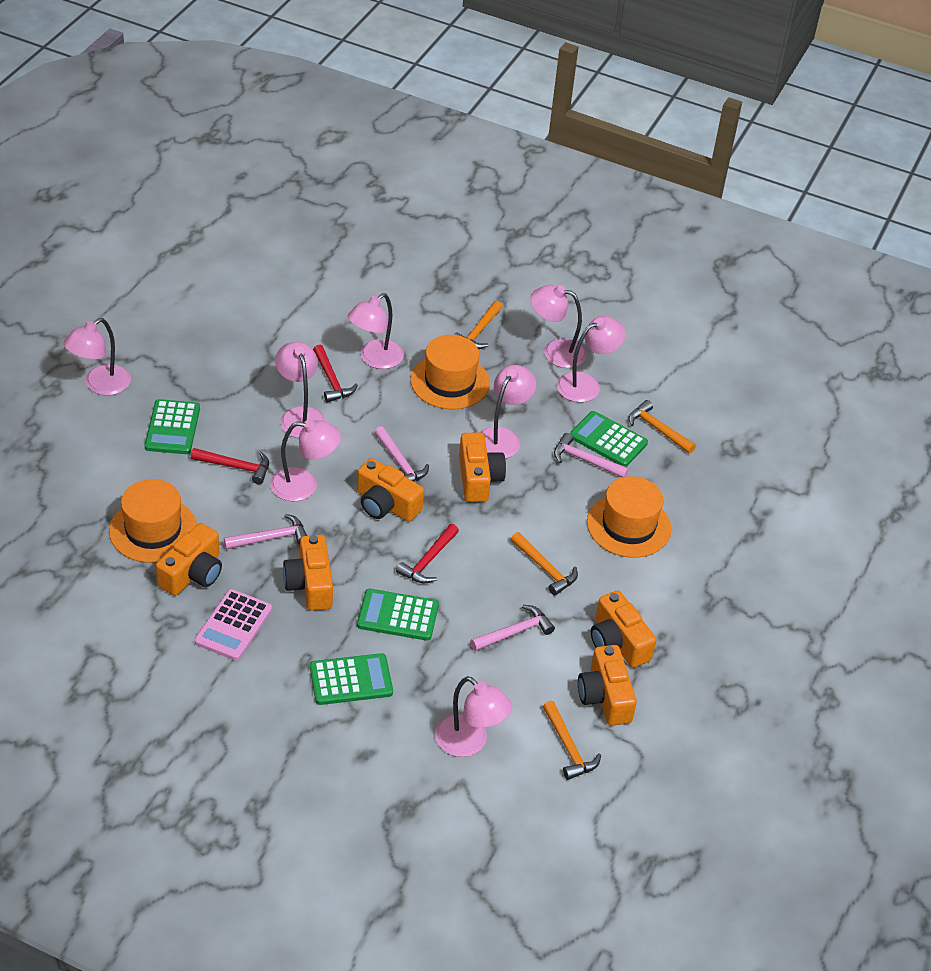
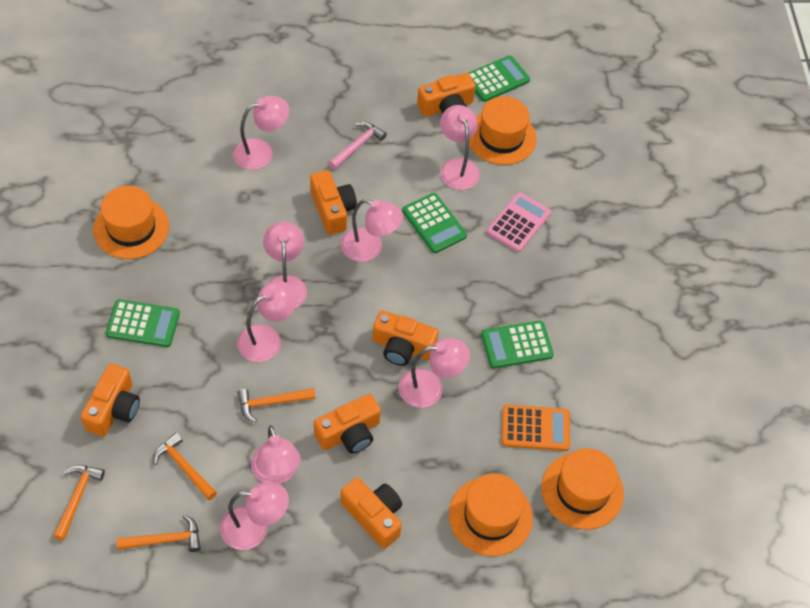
orange calculator: 0 -> 1
orange hat: 3 -> 4
pink hammer: 4 -> 1
red hammer: 3 -> 0

